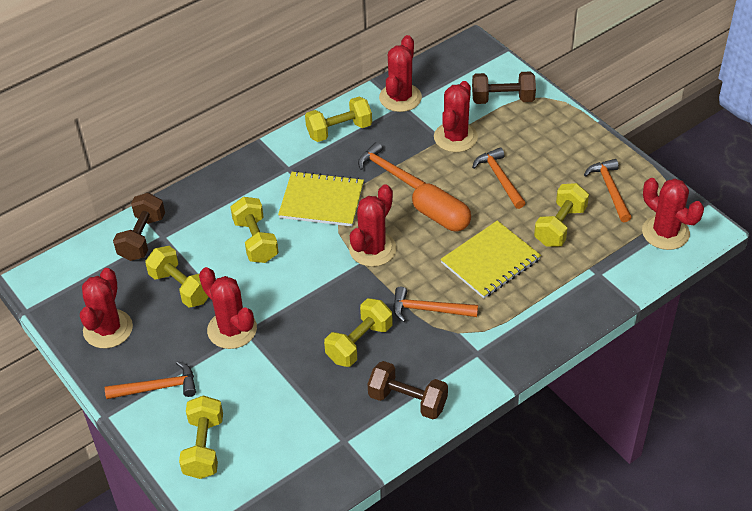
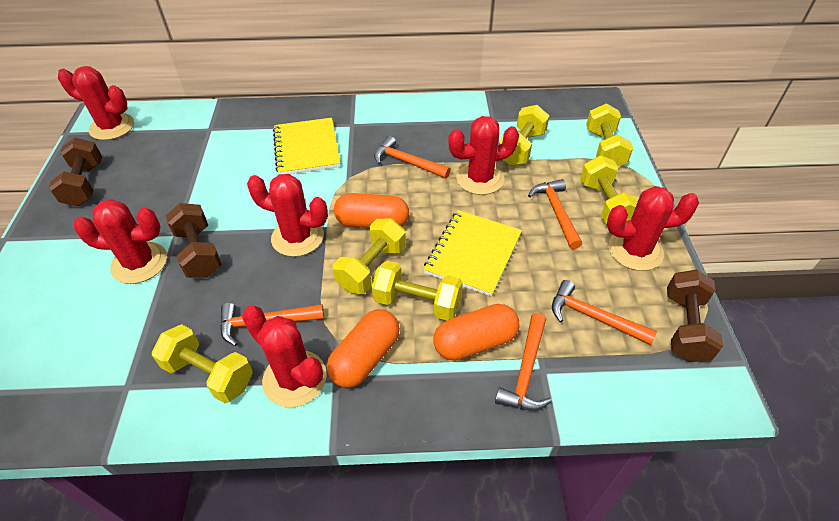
orange capsule: 1 -> 3

